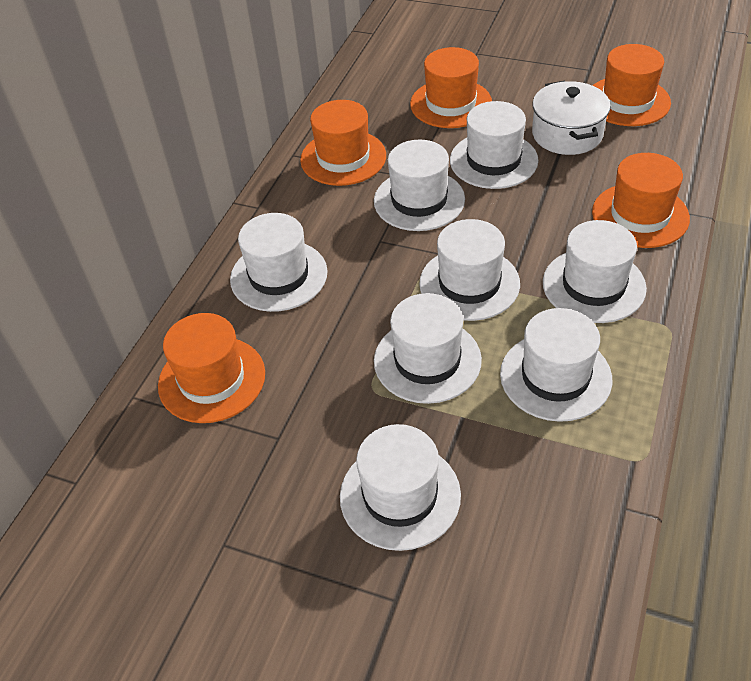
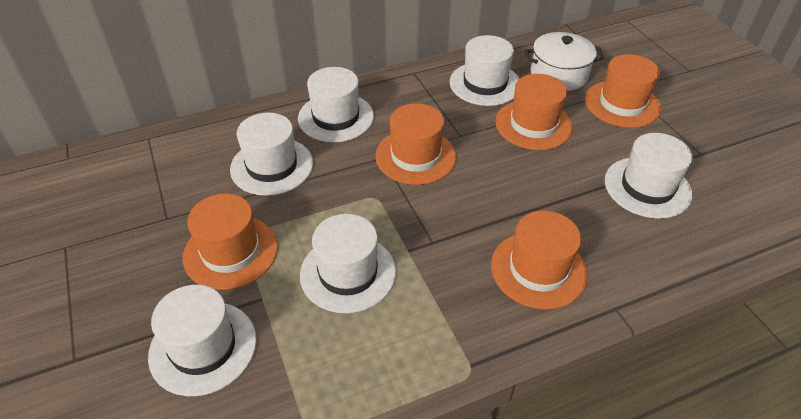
white hat: 8 -> 6

